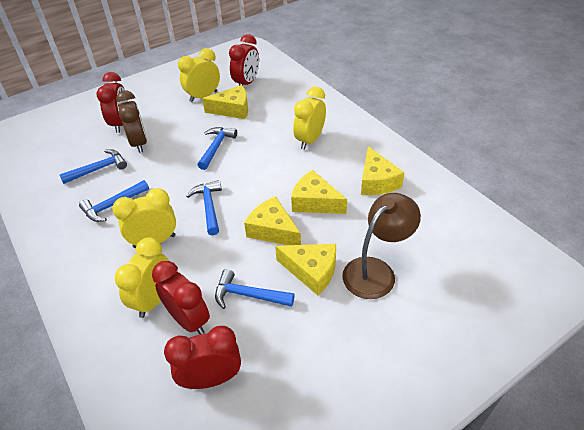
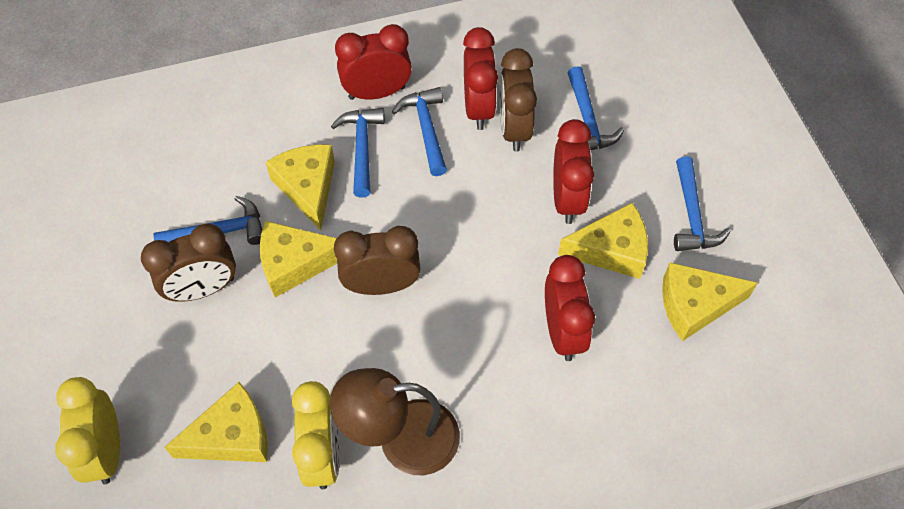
brown clock: 1 -> 3
yellow clock: 4 -> 2

